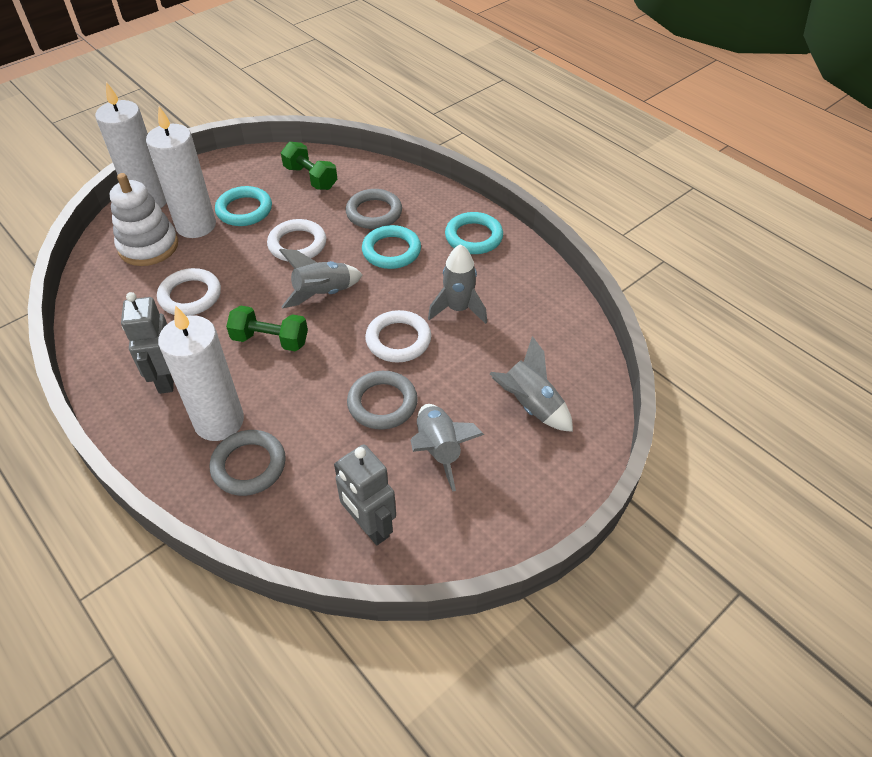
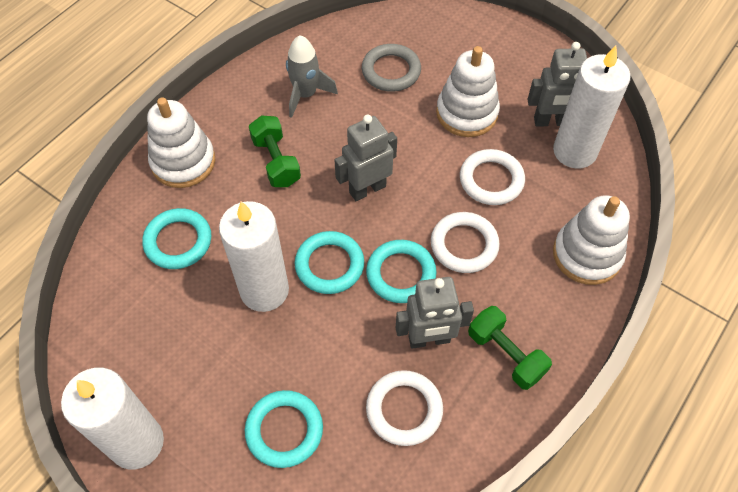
grey ring: 3 -> 1
grey robot: 2 -> 3
grey rocket: 4 -> 1
turquoise ring: 3 -> 4
white stacking toy: 1 -> 3

